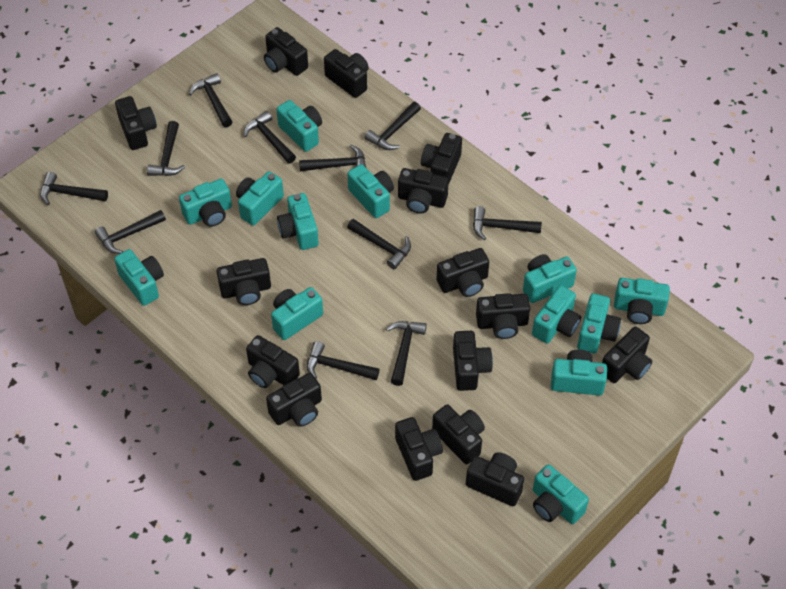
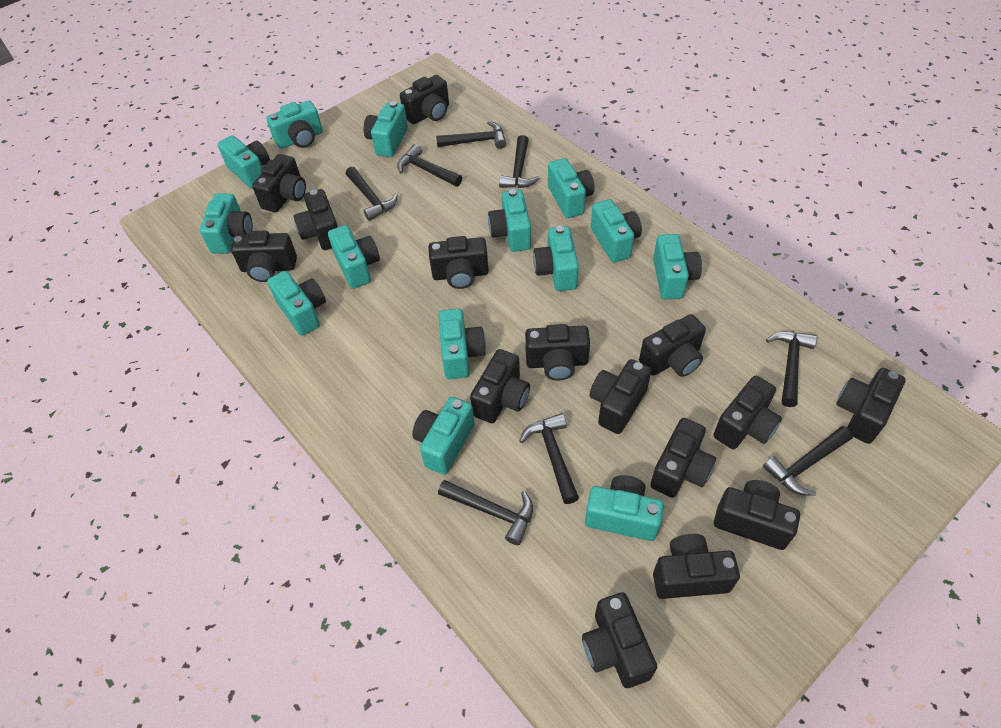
black hammer: 11 -> 8
turquoise camera: 13 -> 14

